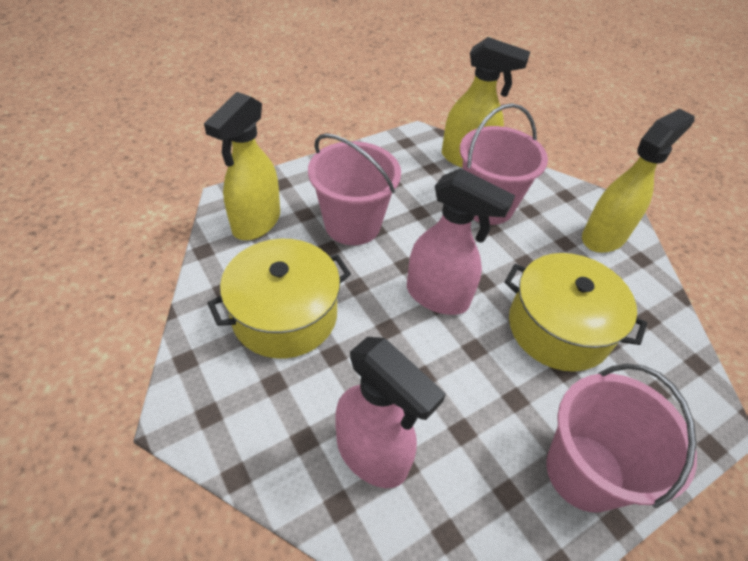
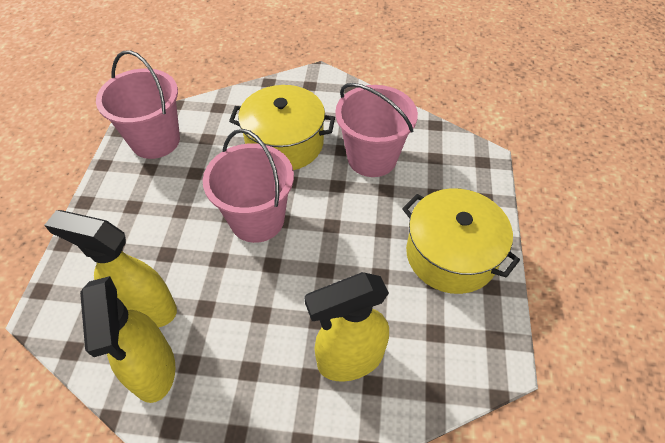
pink spray bottle: 2 -> 0

